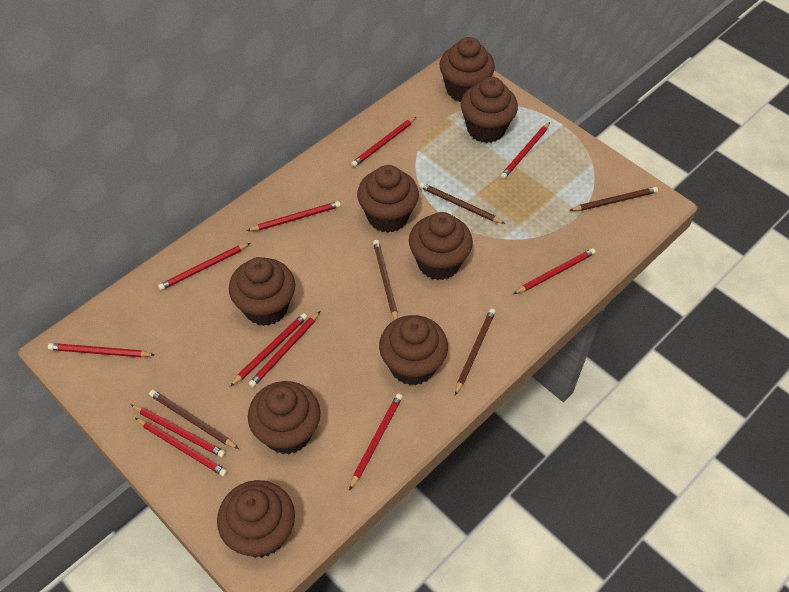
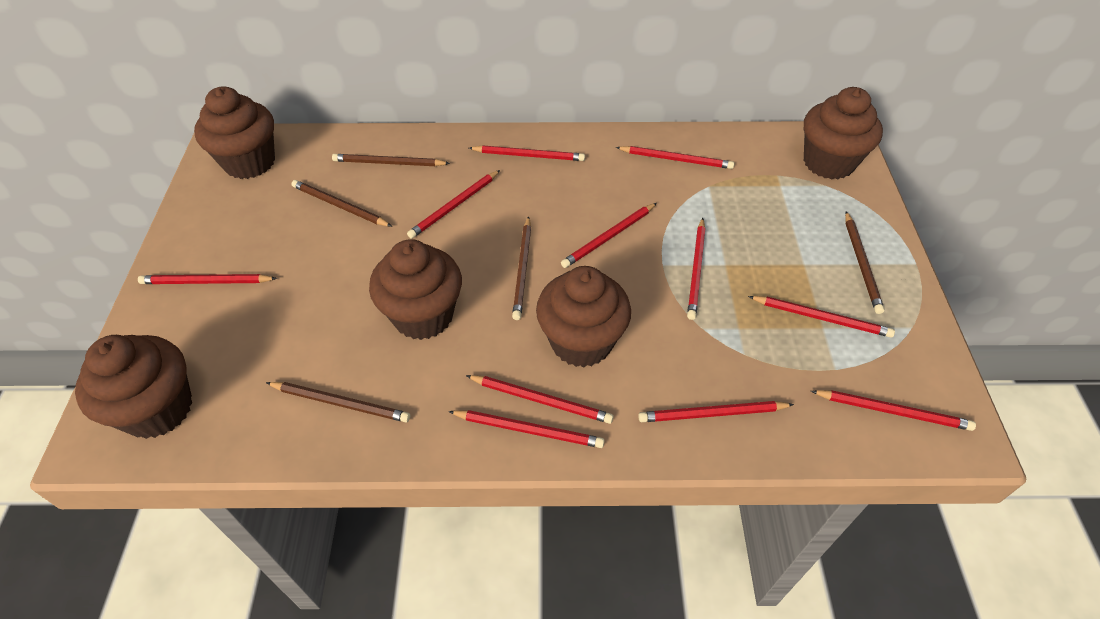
brown cupcake: 8 -> 5

